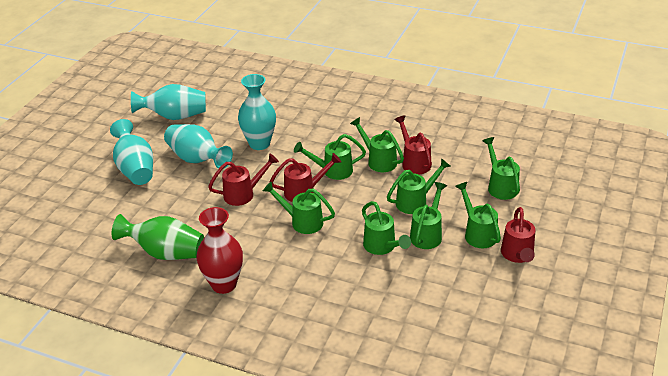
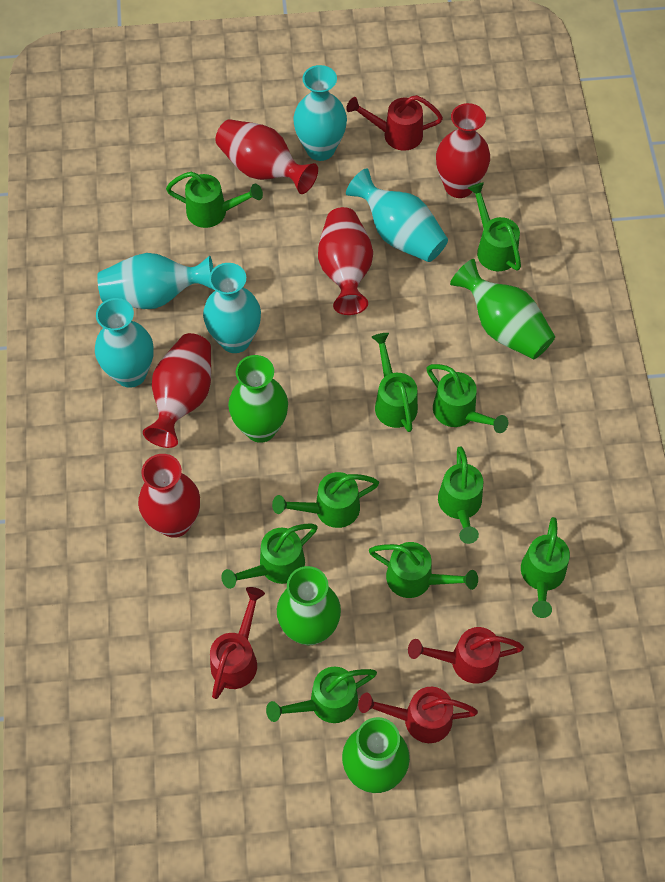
green vase: 1 -> 4
green watering can: 8 -> 10
red vase: 1 -> 5
turquoise vase: 4 -> 5

